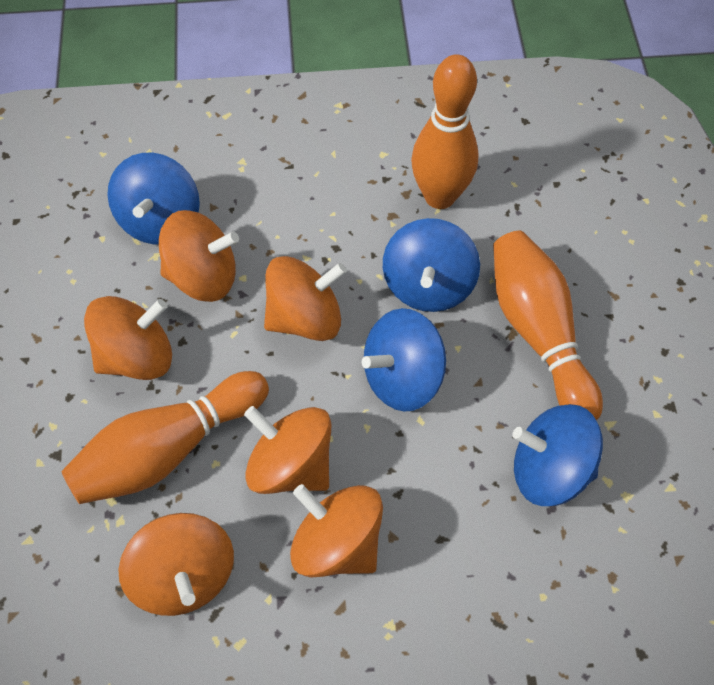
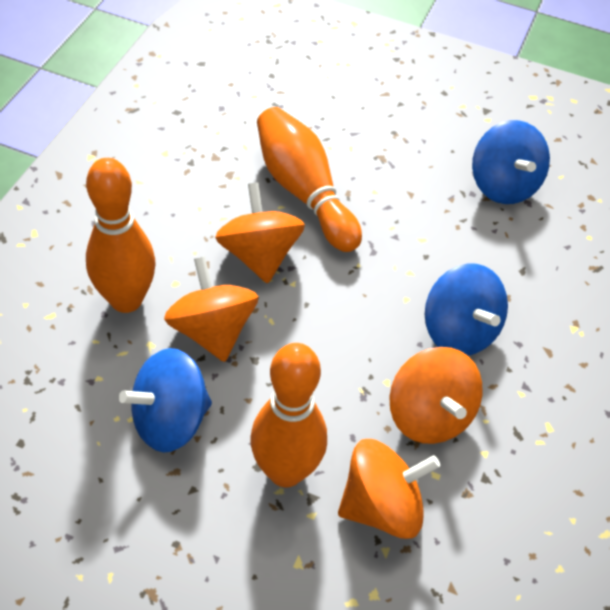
blue spinning top: 4 -> 3
orange spinning top: 6 -> 4

